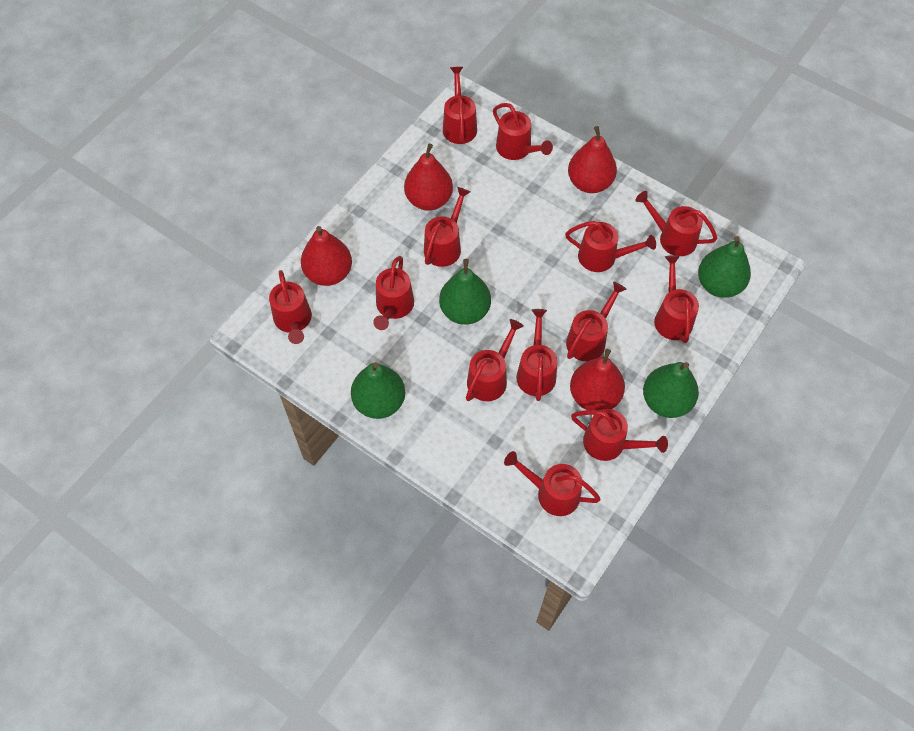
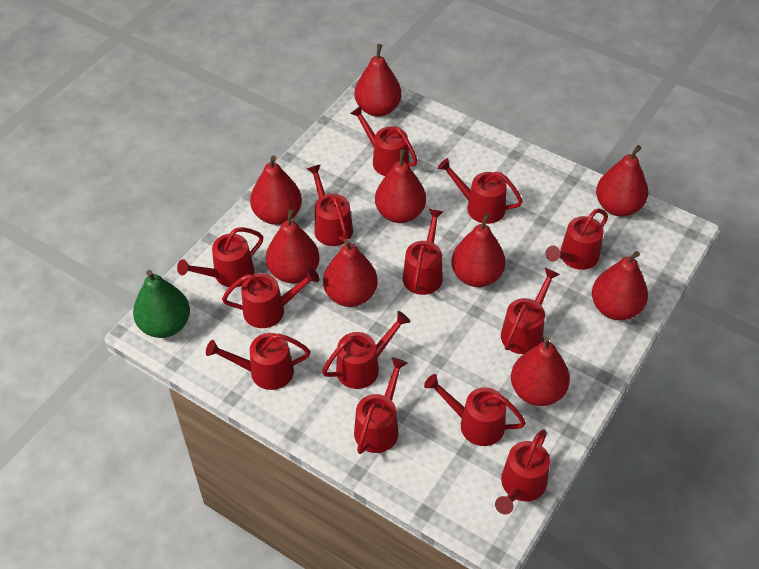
green pear: 4 -> 1
red pear: 4 -> 9

